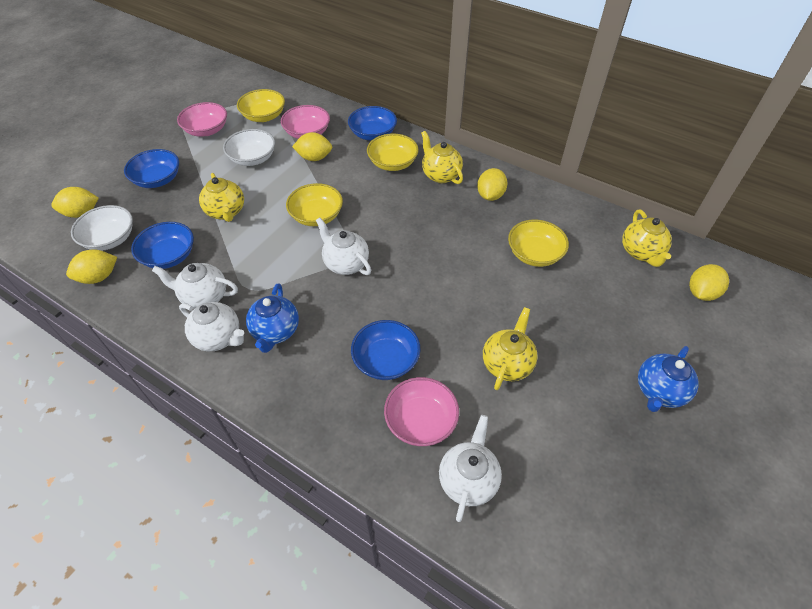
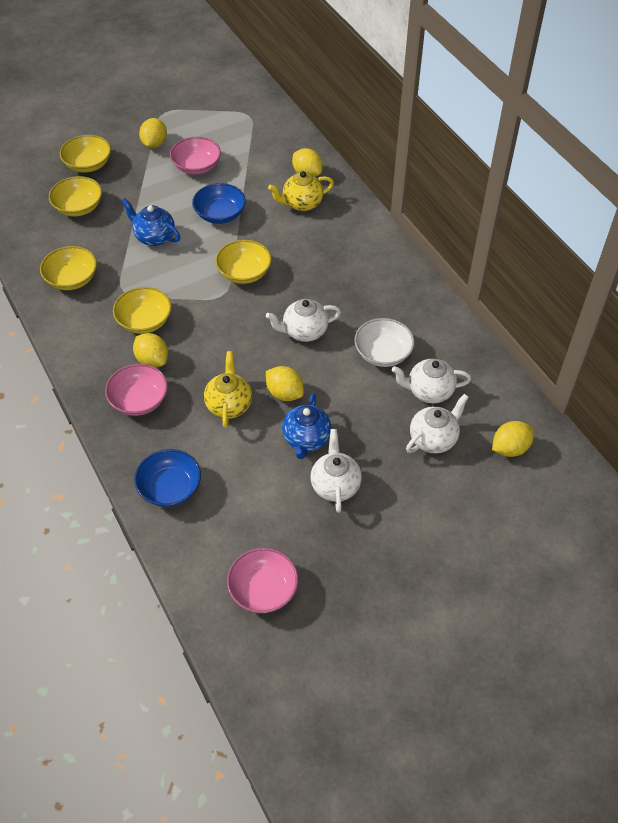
blue bowl: 4 -> 2
white bowl: 2 -> 1
yellow bowl: 4 -> 5
yellow teapot: 4 -> 2

